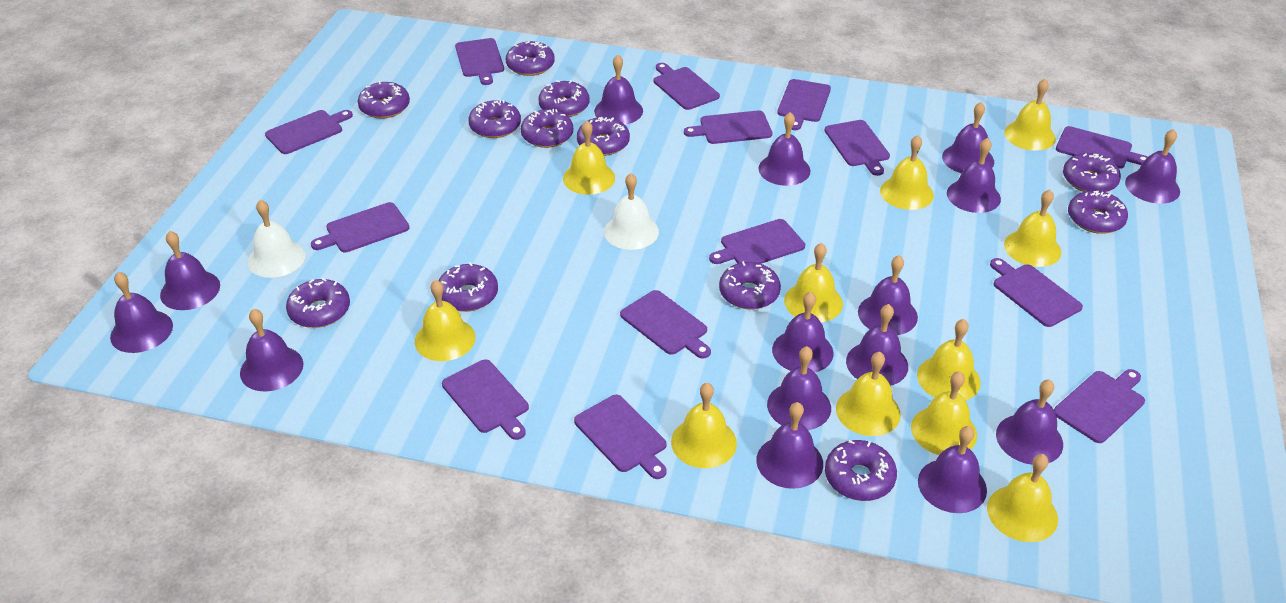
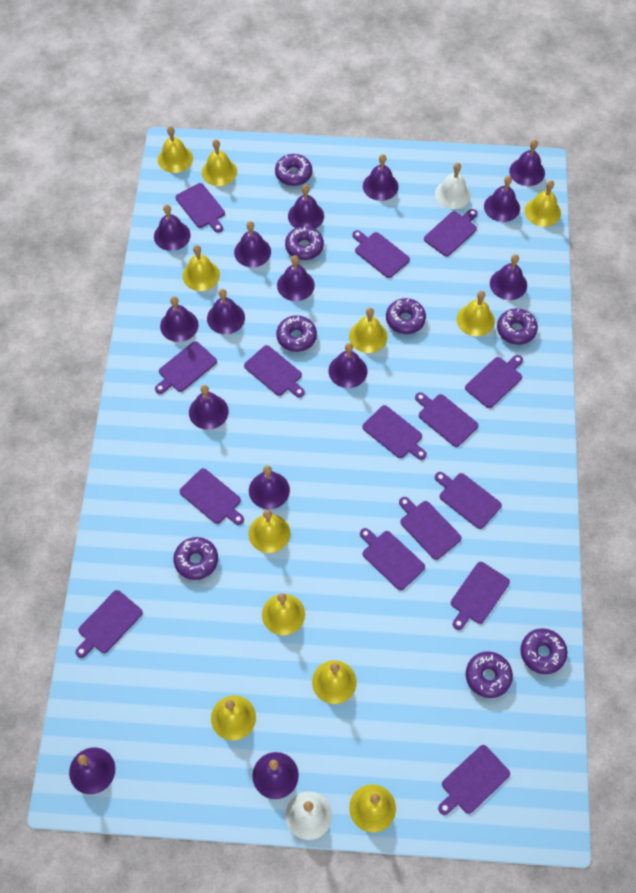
purple cutting board: 14 -> 15
purple donut: 12 -> 8

